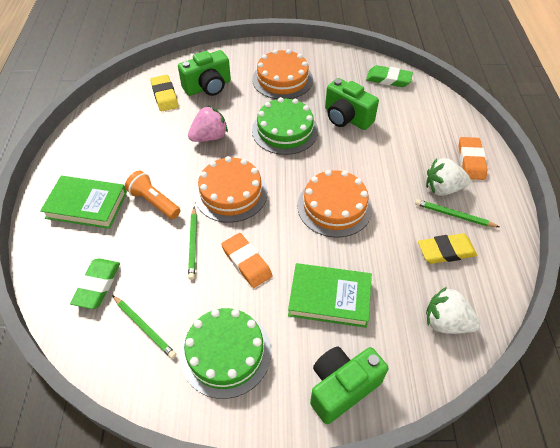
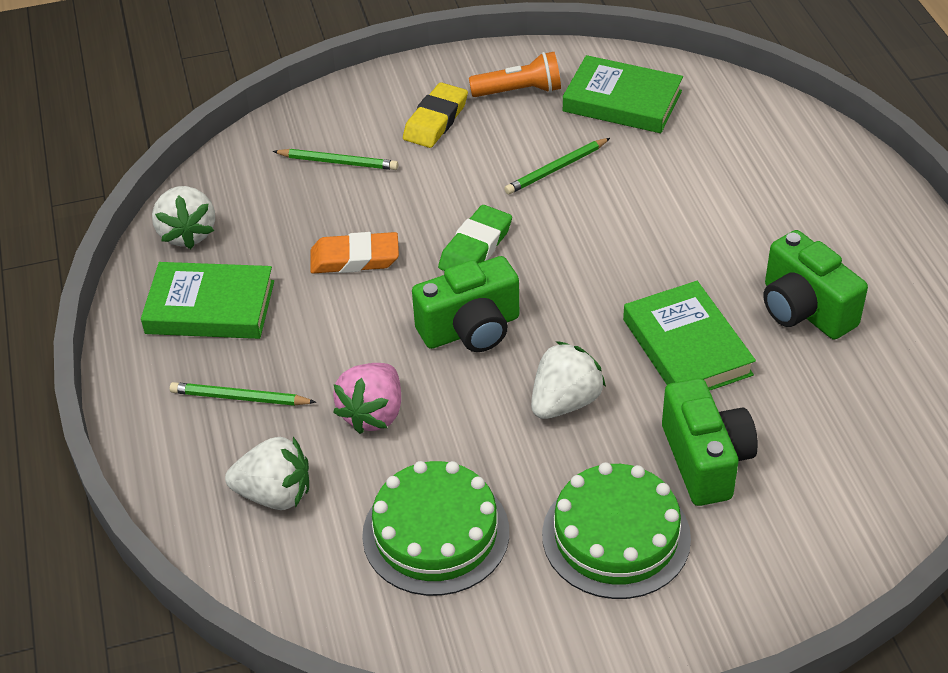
green book: 2 -> 3
green eraser: 2 -> 1
orange cake: 3 -> 0
orange eraser: 2 -> 1
white strawberry: 2 -> 3
yellow eraser: 2 -> 1

